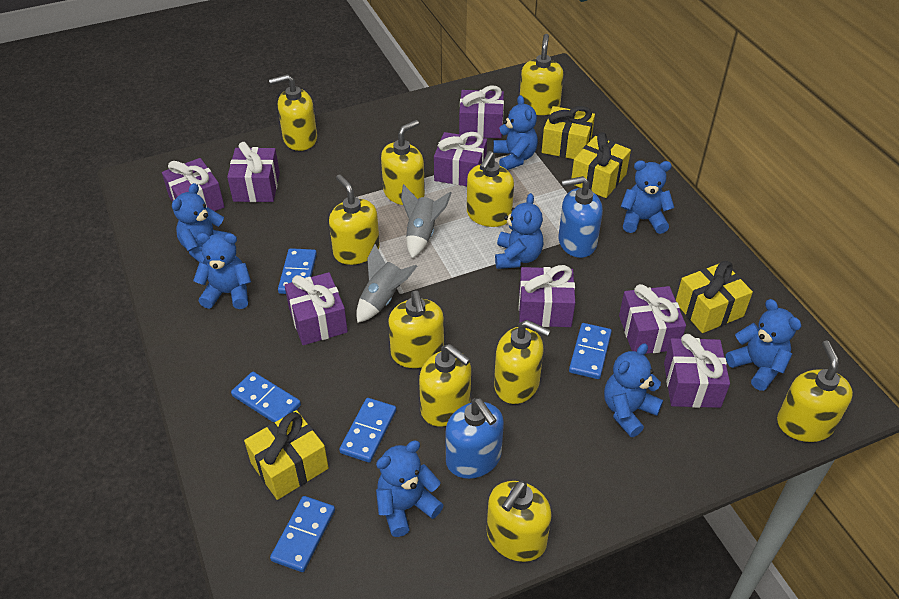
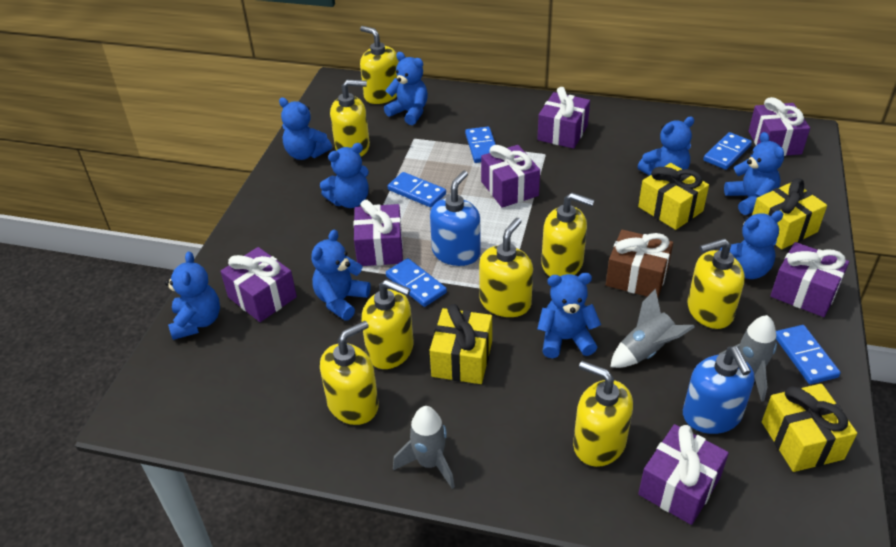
blue teddy bear: 8 -> 9
brown gift: 0 -> 1
grey rocket: 2 -> 3
purple gift: 8 -> 7
yellow soap dispenser: 10 -> 8

